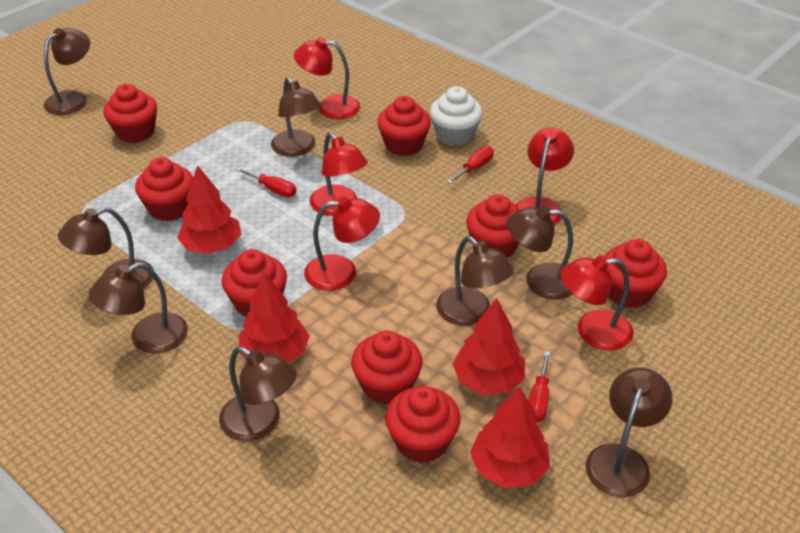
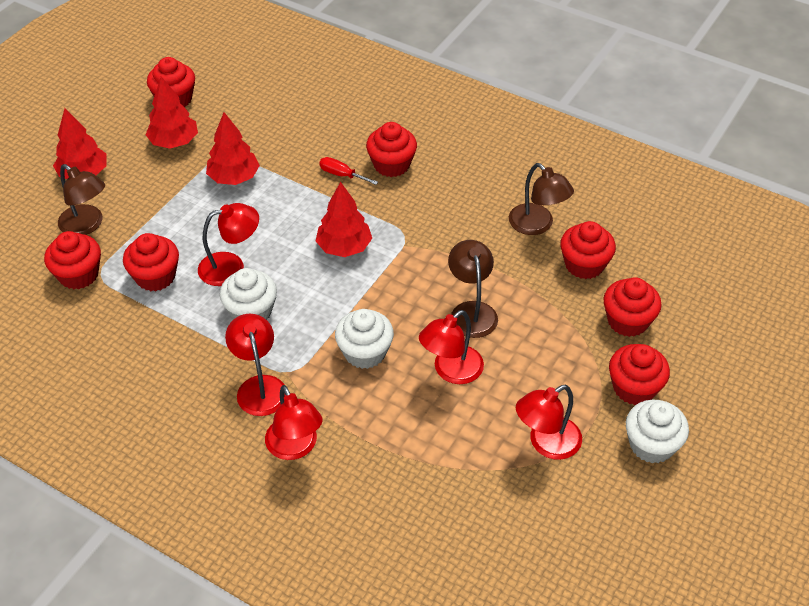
brown lamp: 8 -> 3
red cupcake: 8 -> 7
red screwdriver: 3 -> 1
white cupcake: 1 -> 3

